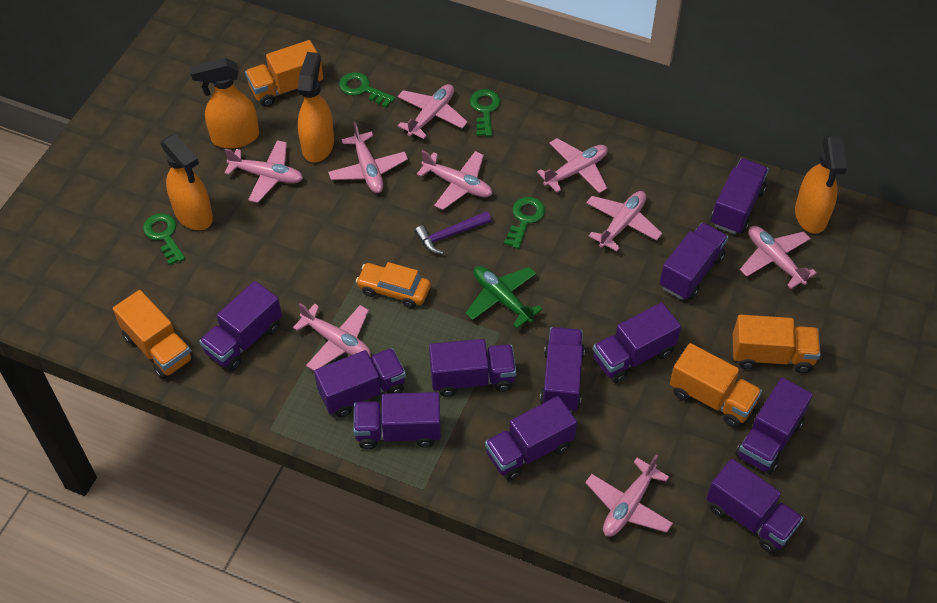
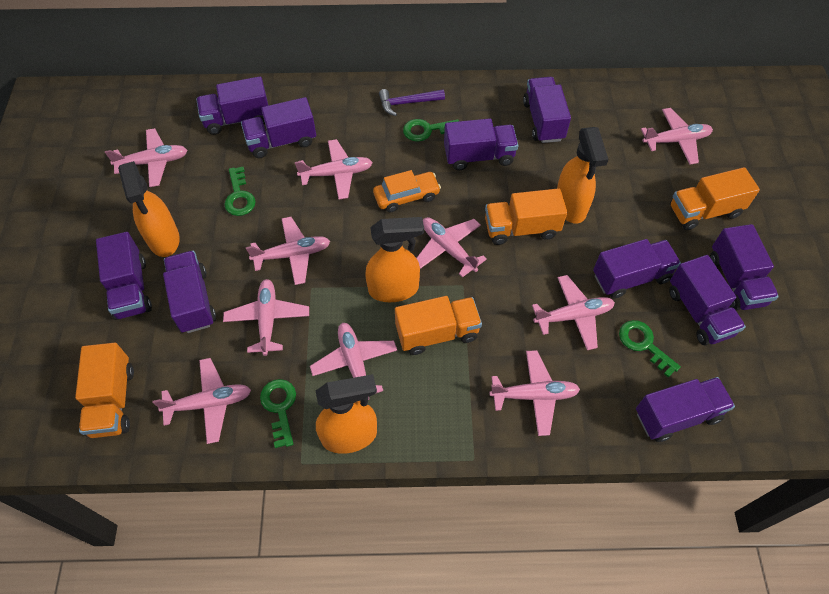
green plane: 1 -> 0
pink plane: 9 -> 10
purple truck: 11 -> 10

